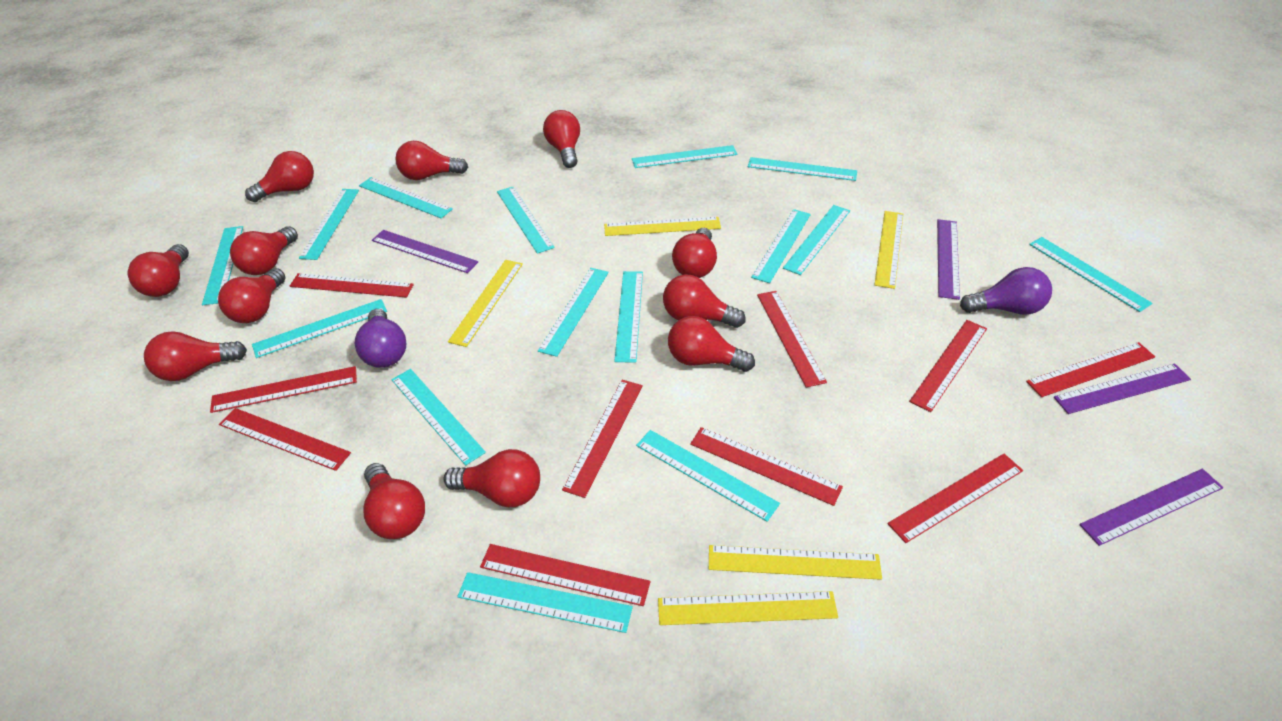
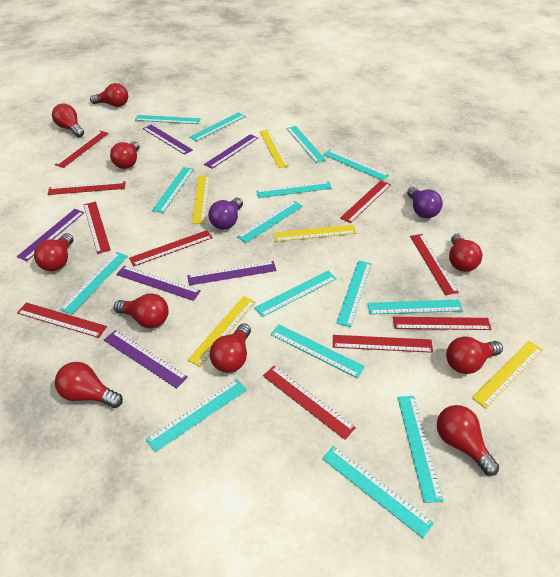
purple ruler: 4 -> 6
red light bulb: 12 -> 10

